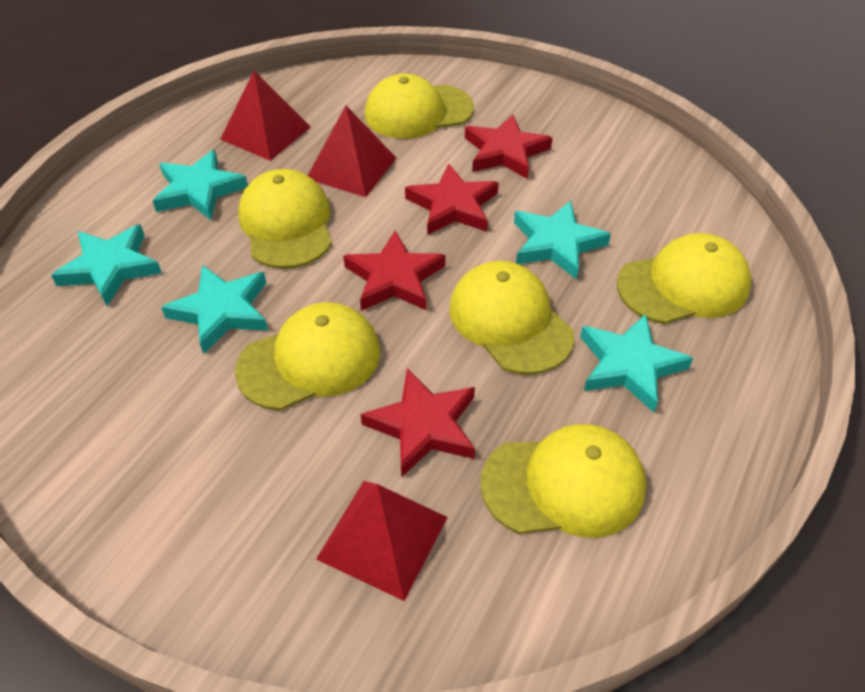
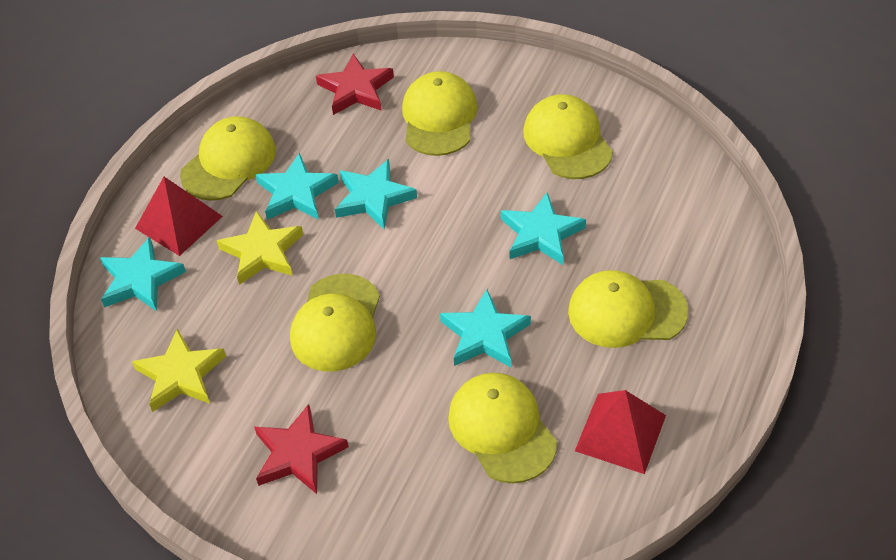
red pyramid: 3 -> 2
red star: 4 -> 2
yellow star: 0 -> 2

